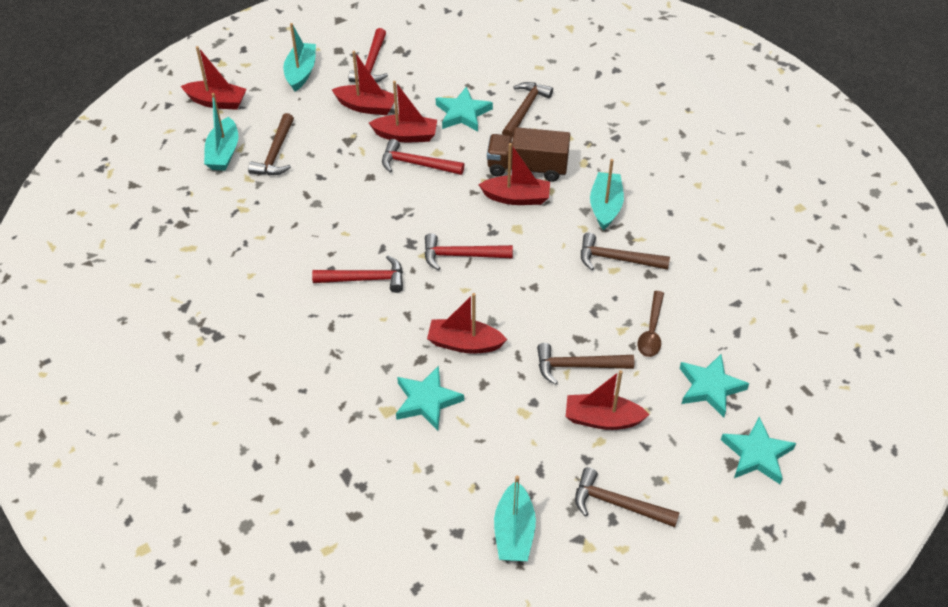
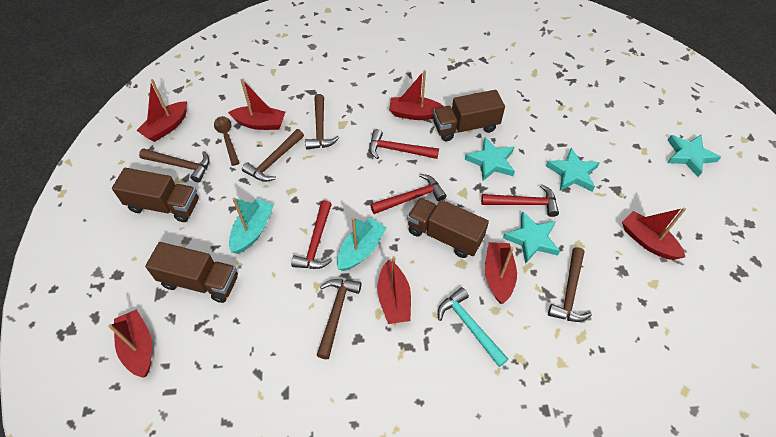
brown truck: 1 -> 4
red boat: 6 -> 7
turquoise boat: 4 -> 2
turquoise hammer: 0 -> 1

